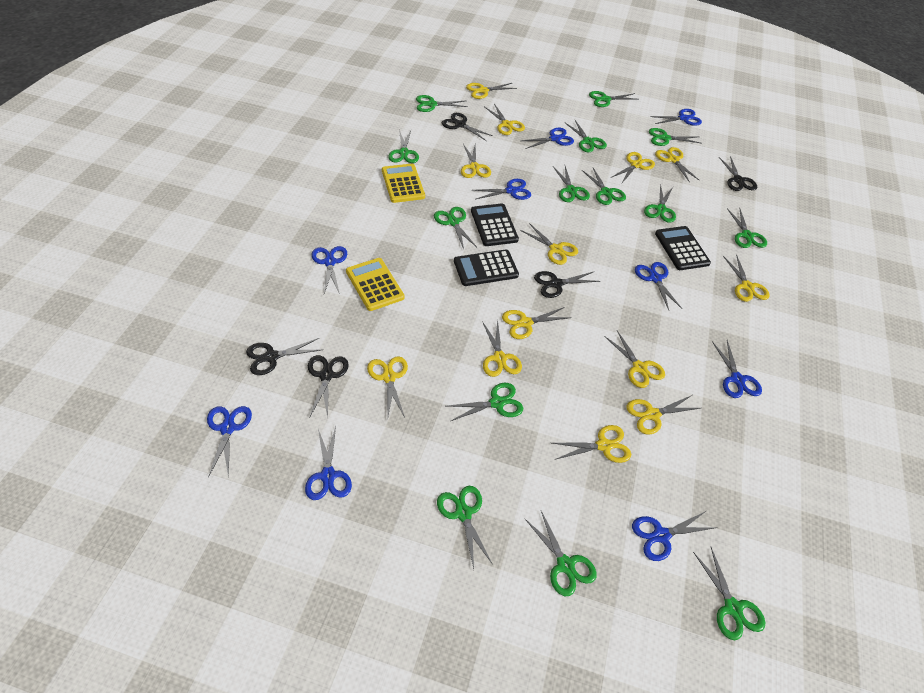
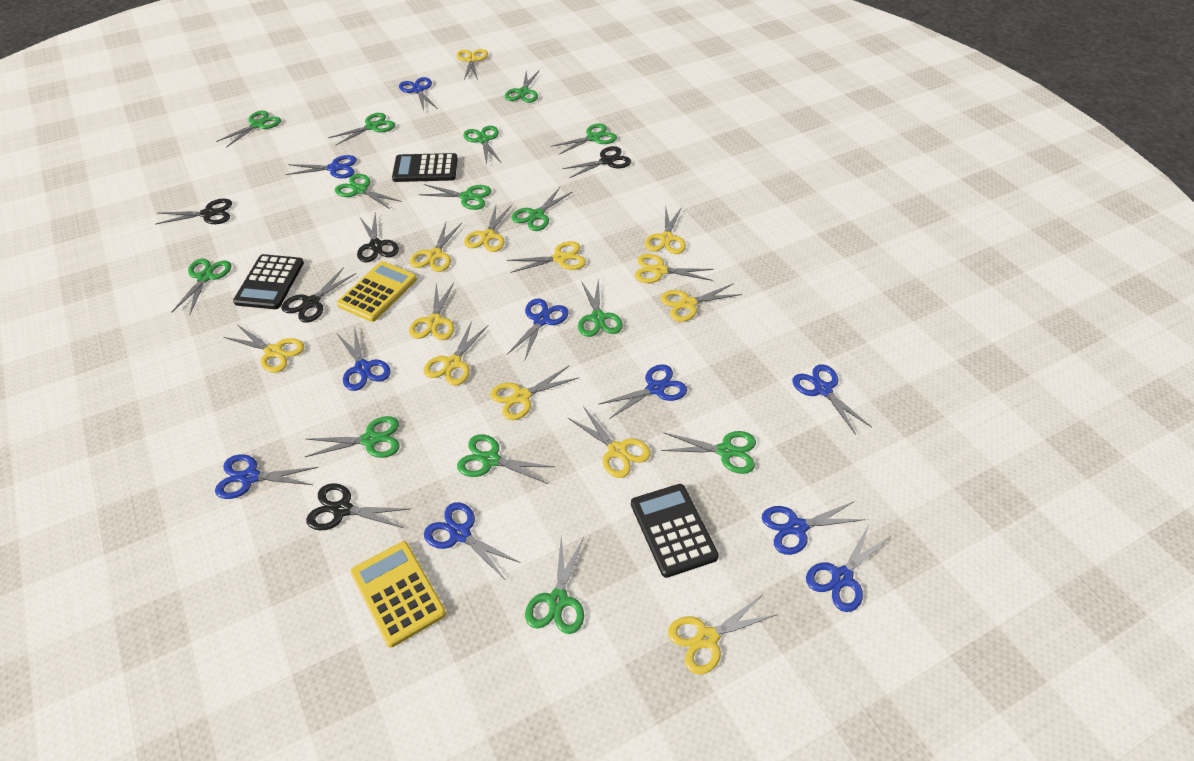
blue scissors: 9 -> 10

